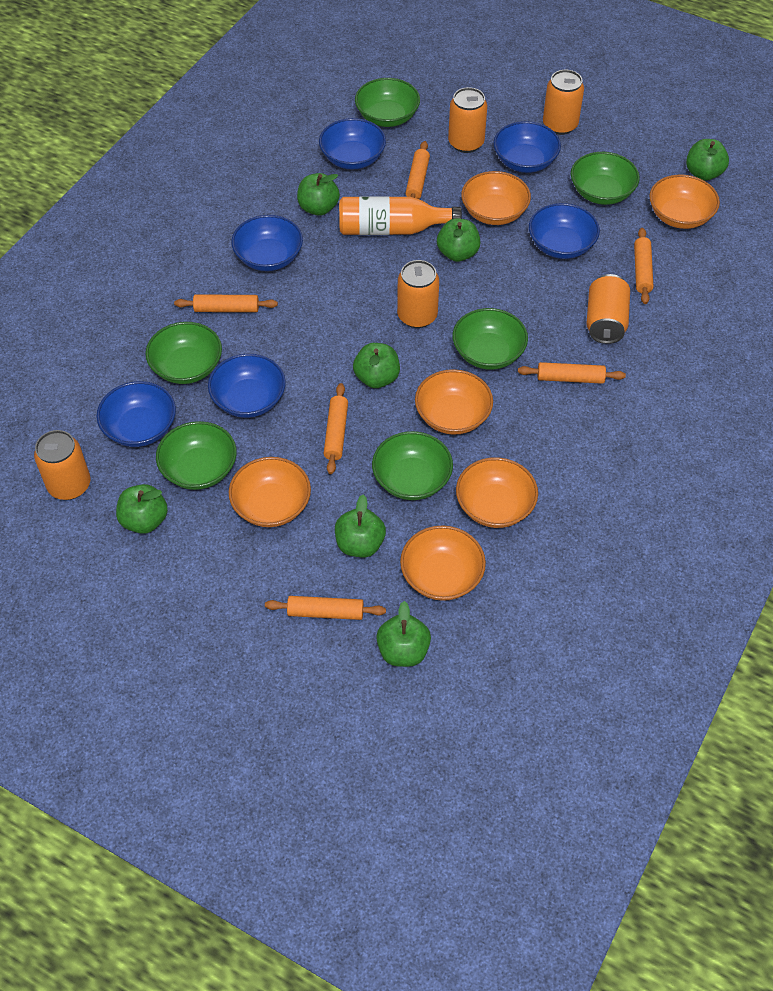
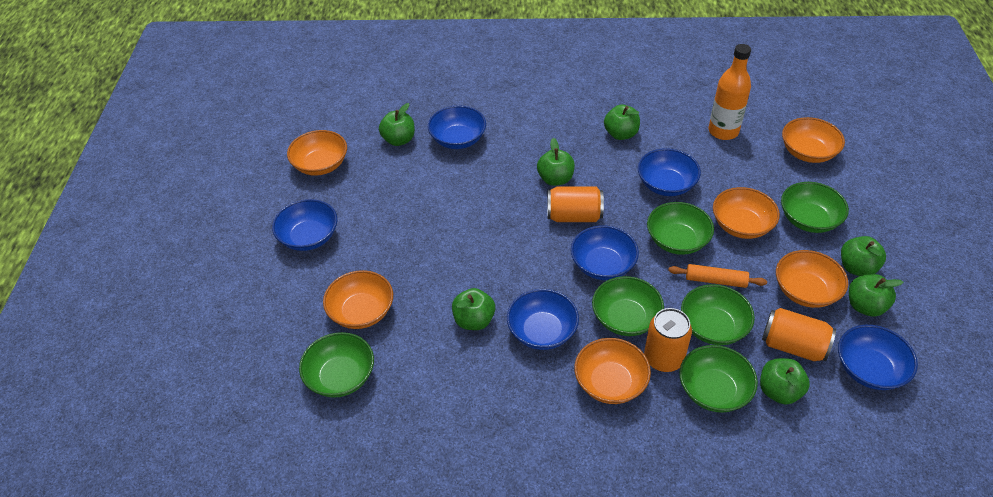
orange can: 5 -> 3
orange rolling pin: 6 -> 1

